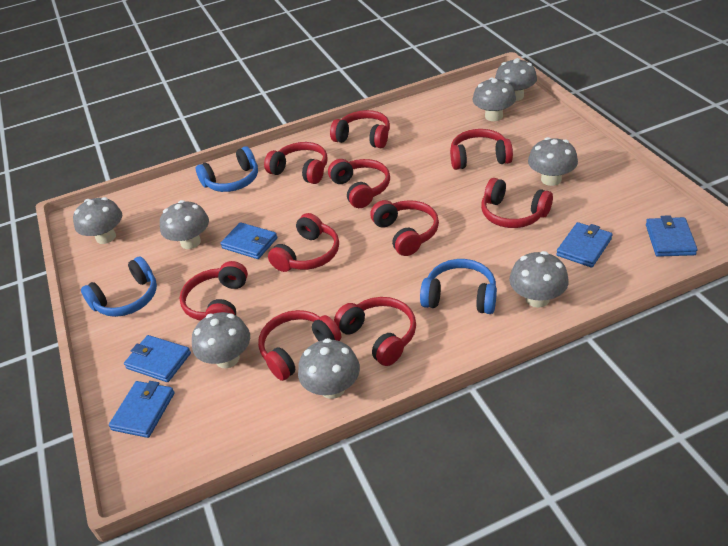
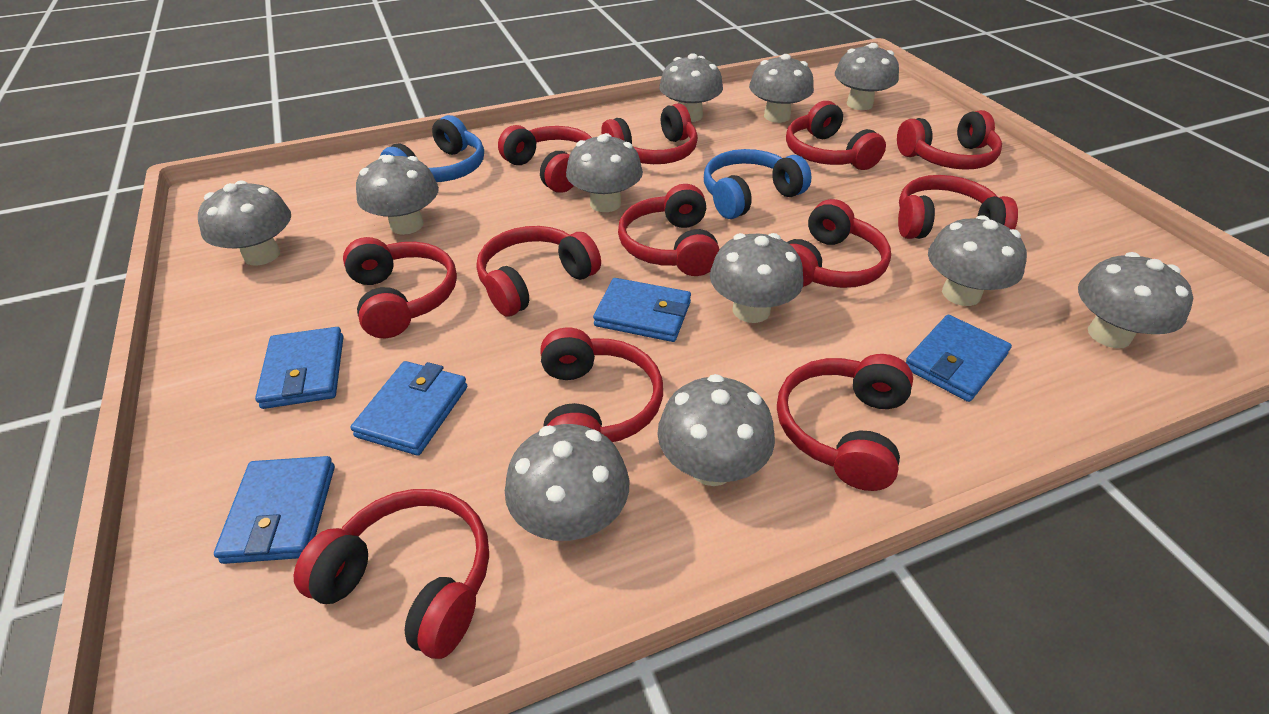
blue headphones: 3 -> 2
grey mushroom: 8 -> 11
red headphones: 10 -> 12

